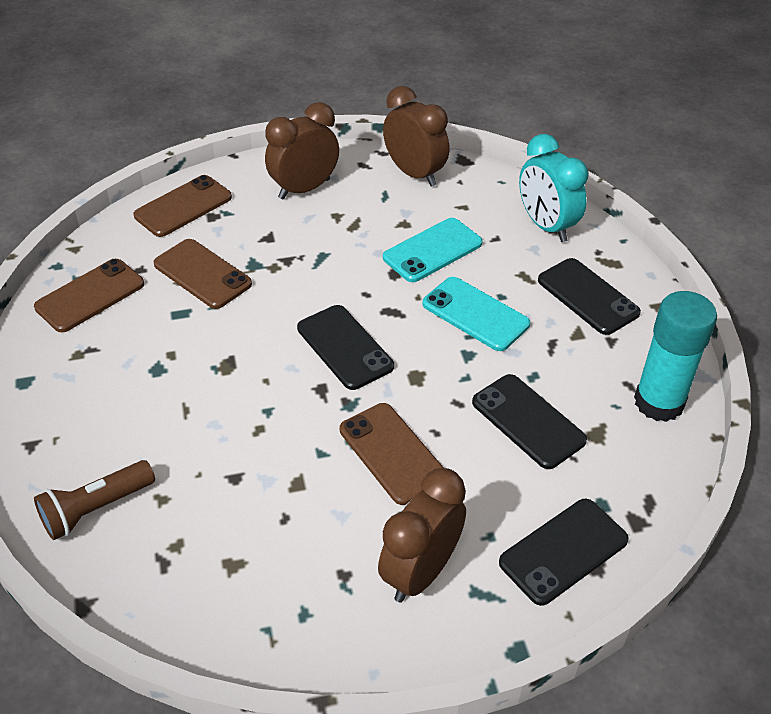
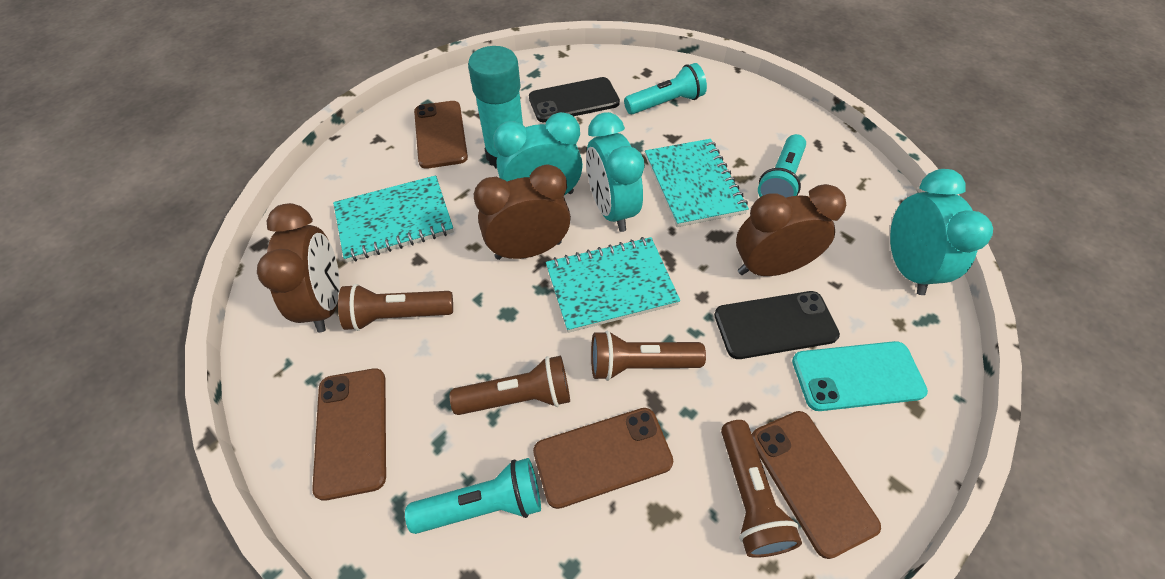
black phone: 4 -> 2
brown flashlight: 1 -> 4
turquoise clock: 1 -> 3
turquoise flashlight: 0 -> 3
turquoise notebook: 0 -> 3
turquoise phone: 2 -> 1

